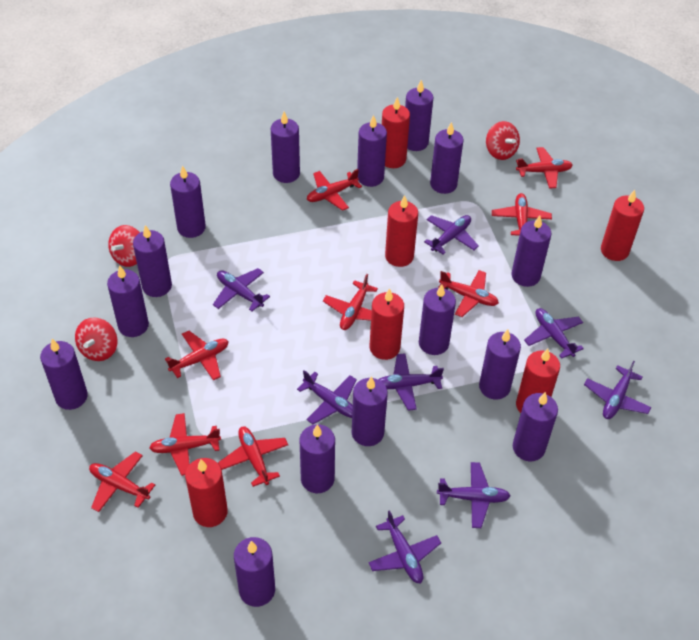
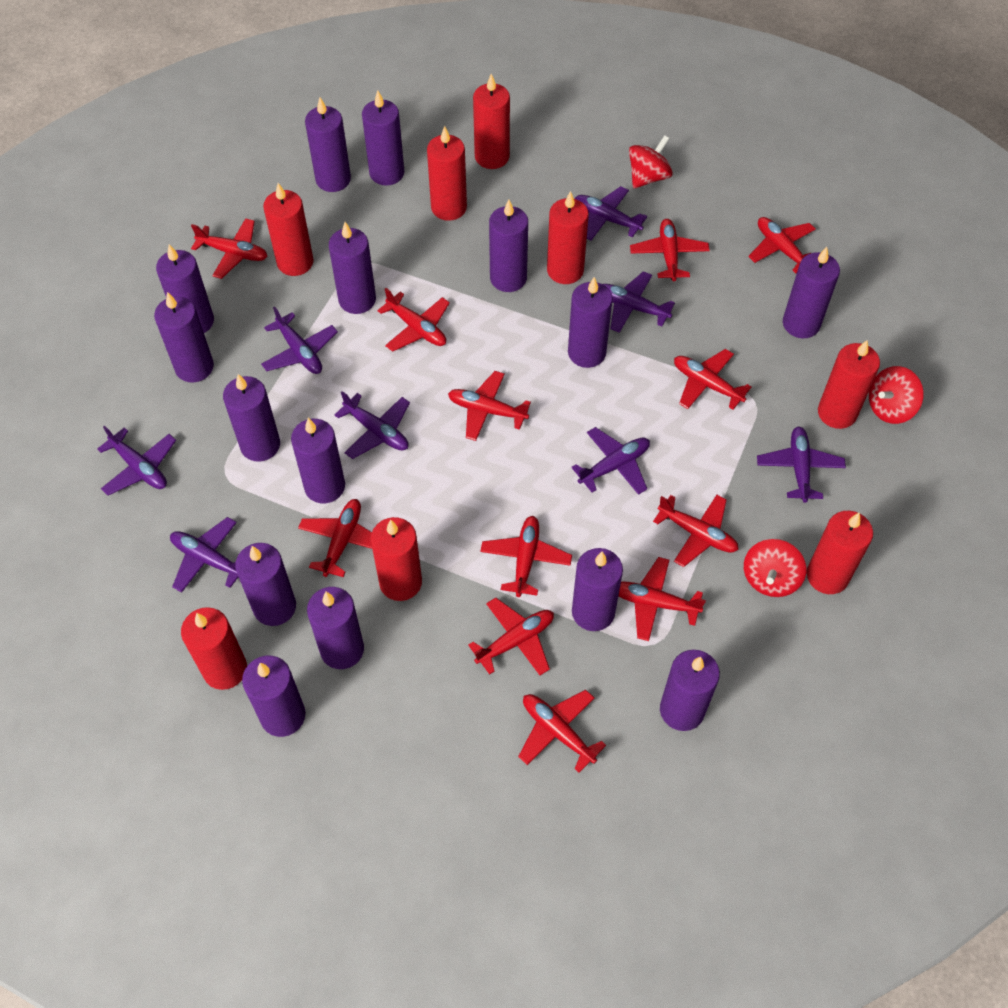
red candle: 6 -> 8
red plane: 9 -> 12

